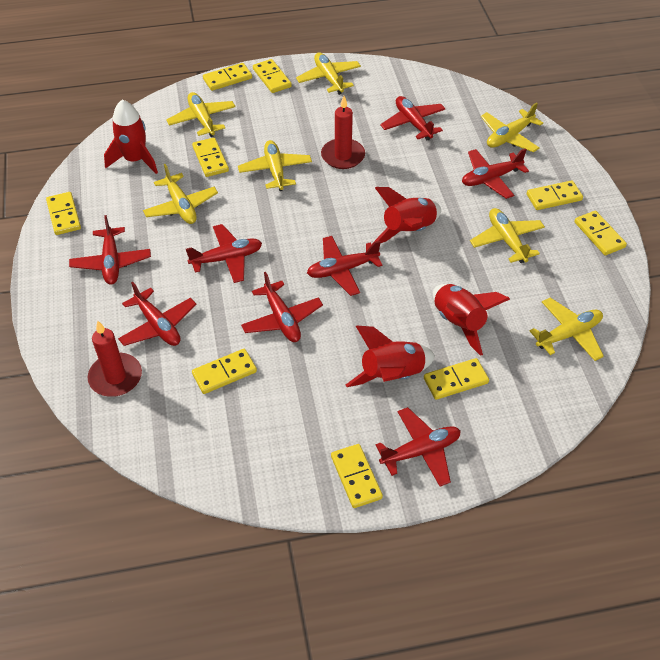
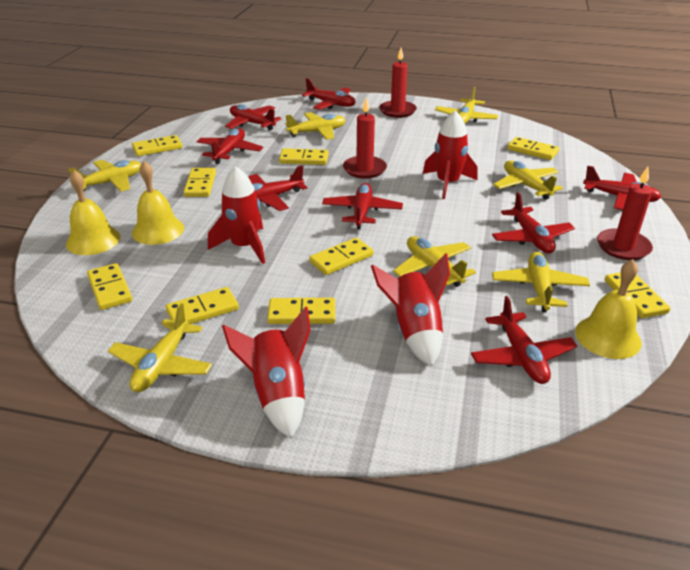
red candle: 2 -> 3
yellow bell: 0 -> 3

